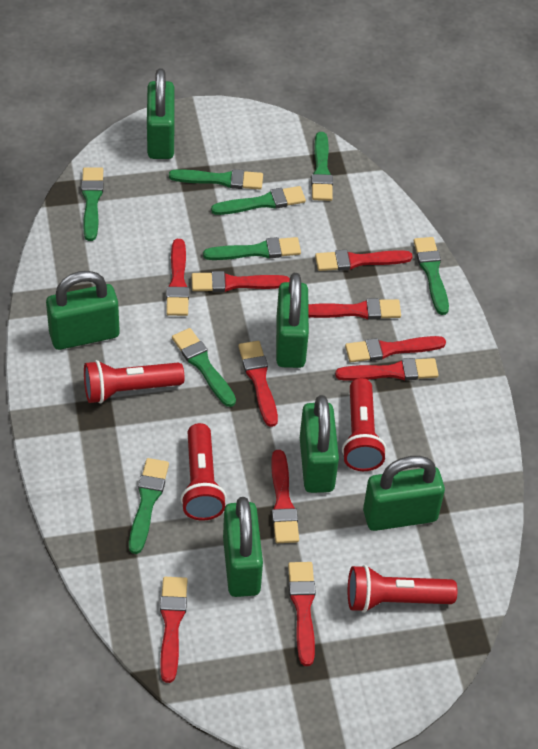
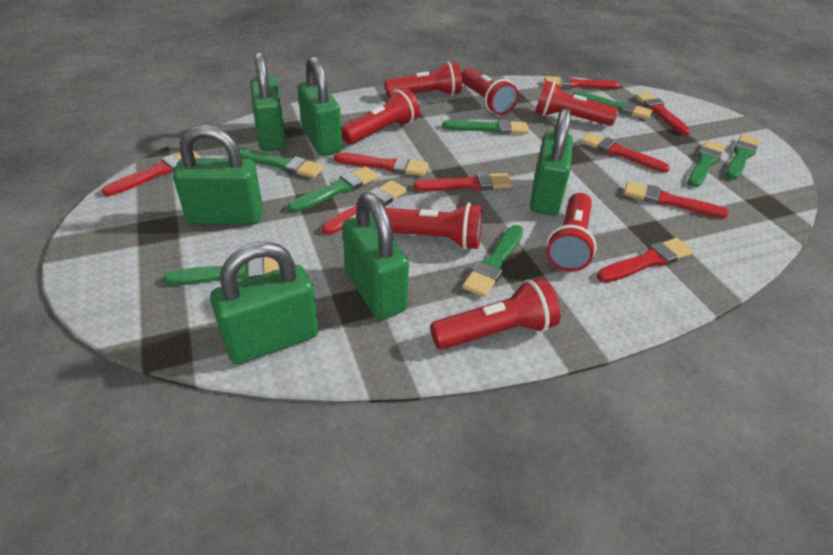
red brush: 10 -> 9
red flashlight: 4 -> 7

